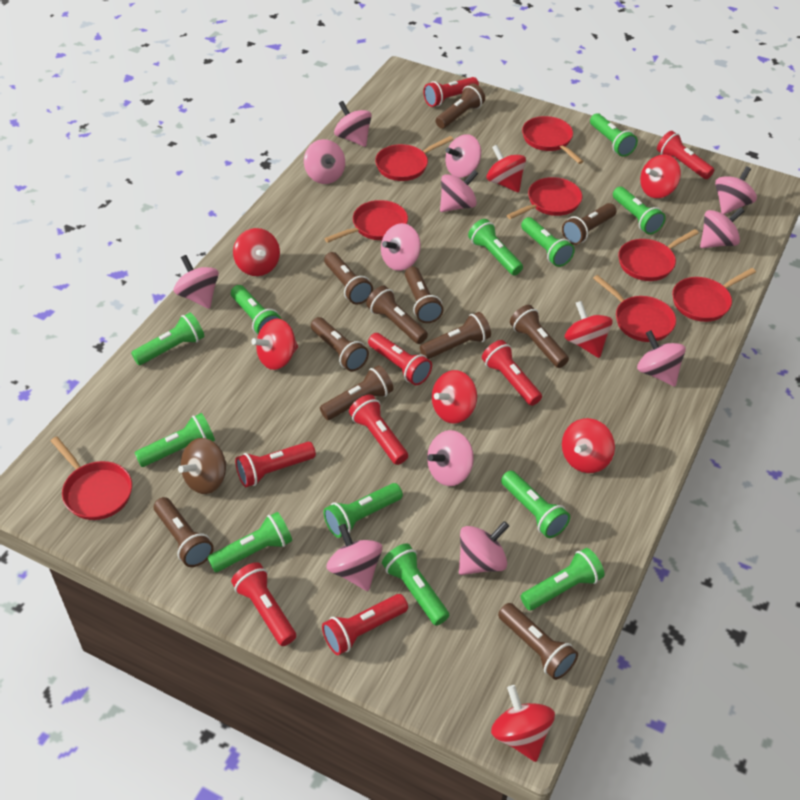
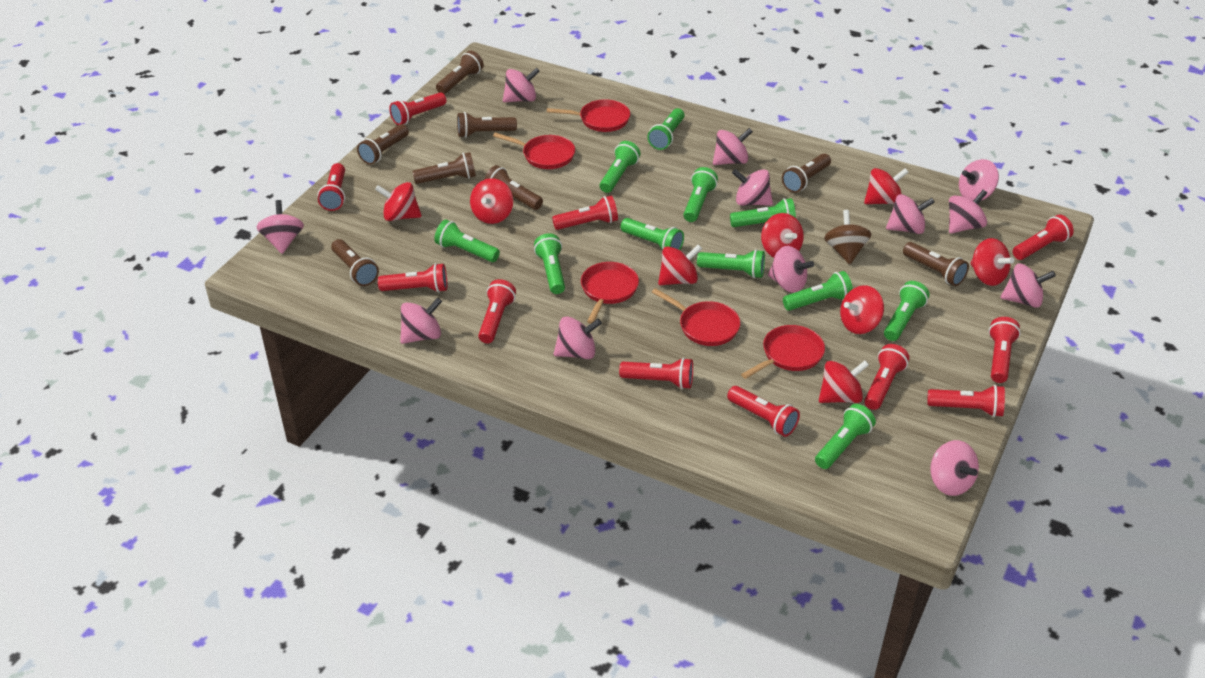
brown flashlight: 11 -> 8
green flashlight: 12 -> 11
red flashlight: 8 -> 11
red pan: 8 -> 5

